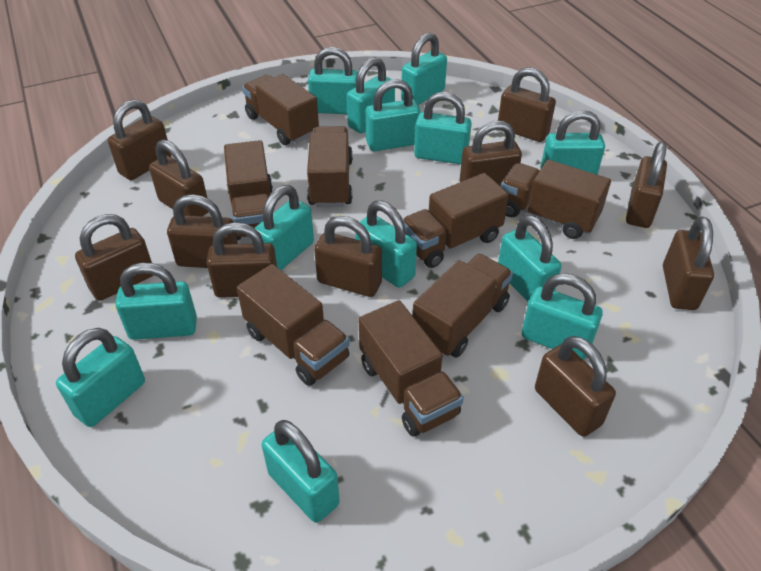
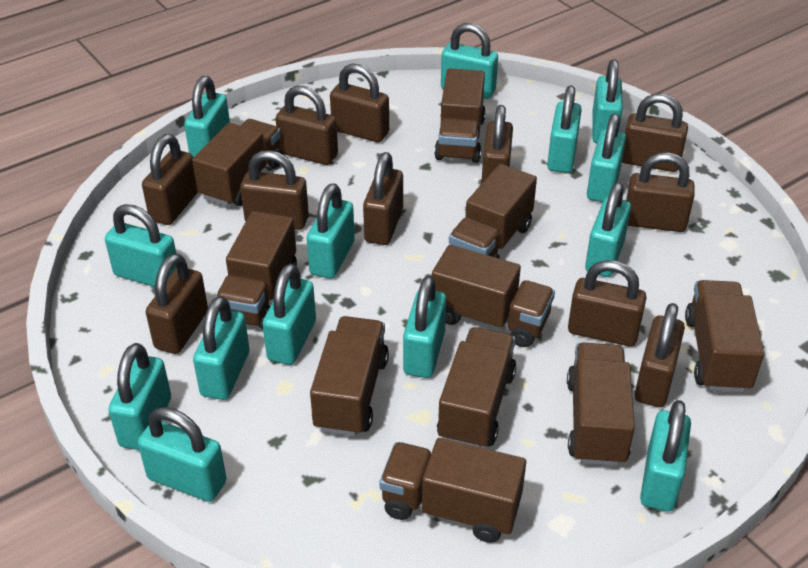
brown truck: 8 -> 10
turquoise padlock: 13 -> 14

